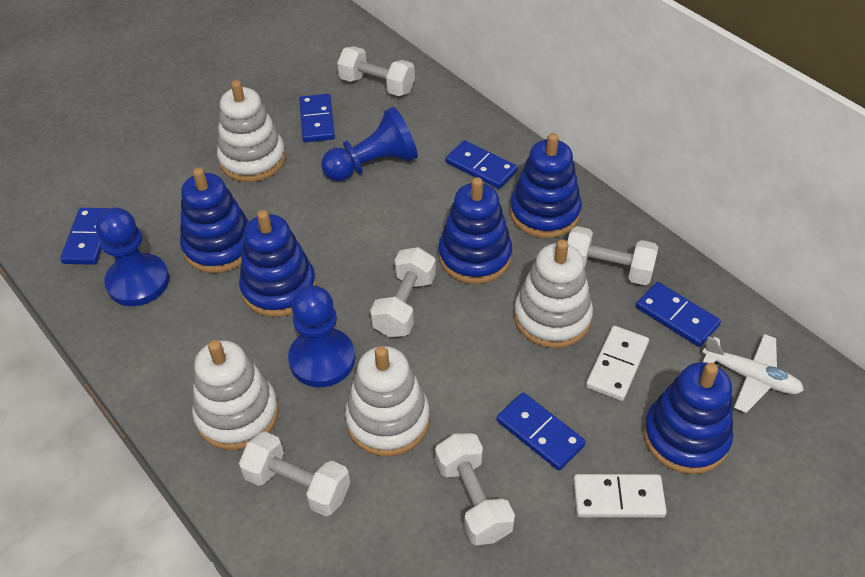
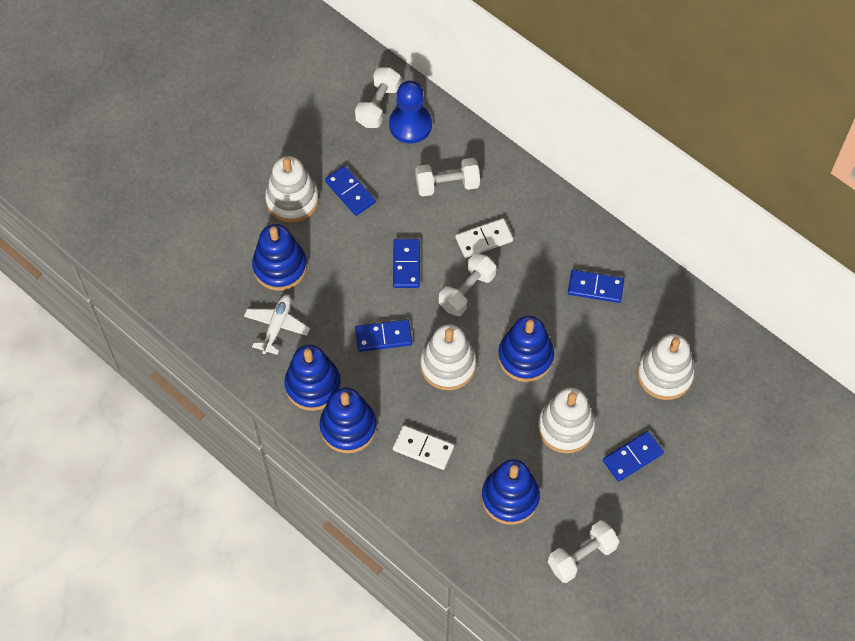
blue pawn: 3 -> 1
white dumbbell: 5 -> 4

